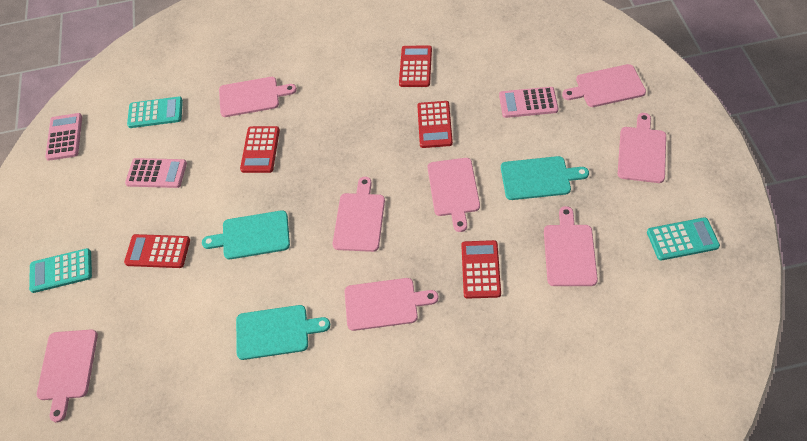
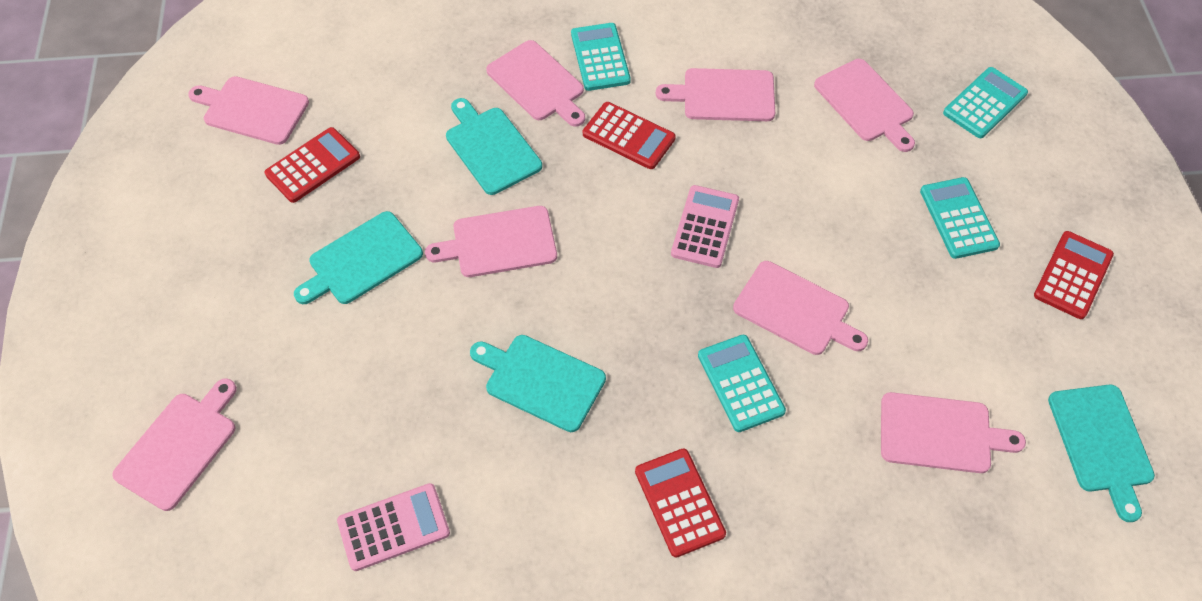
pink calculator: 3 -> 2
red calculator: 5 -> 4
turquoise calculator: 3 -> 4
turquoise cutting board: 3 -> 4

